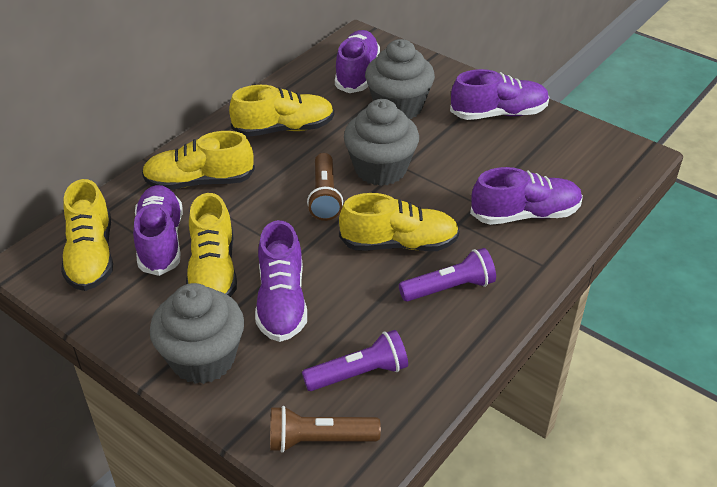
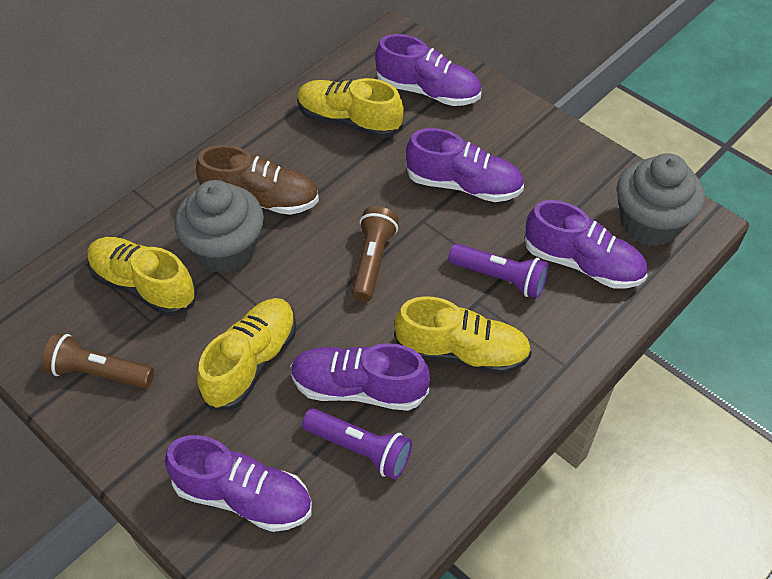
brown shoe: 0 -> 1
grey cupcake: 3 -> 2
yellow shoe: 5 -> 4

